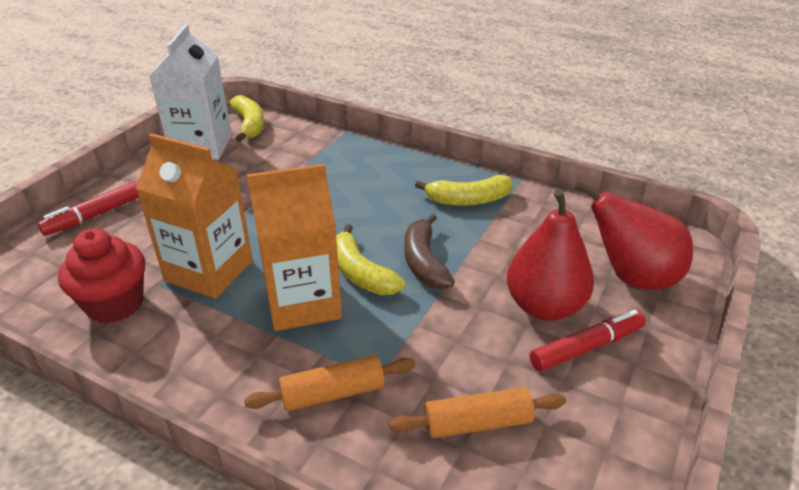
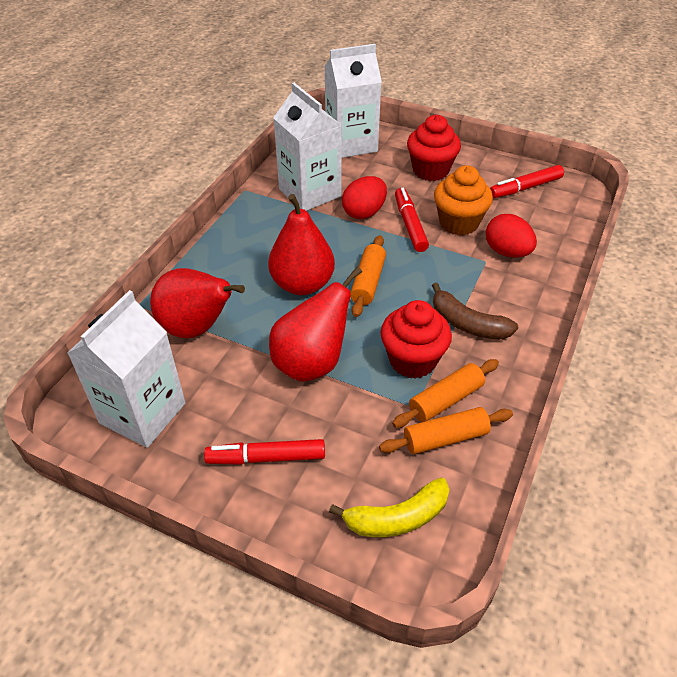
orange carton: 2 -> 0
orange cupcake: 0 -> 1
orange rolling pin: 2 -> 3
red cupcake: 1 -> 2
red egg: 0 -> 2
red marker: 2 -> 3
red pear: 2 -> 3
white carton: 1 -> 3
yellow banana: 3 -> 1

